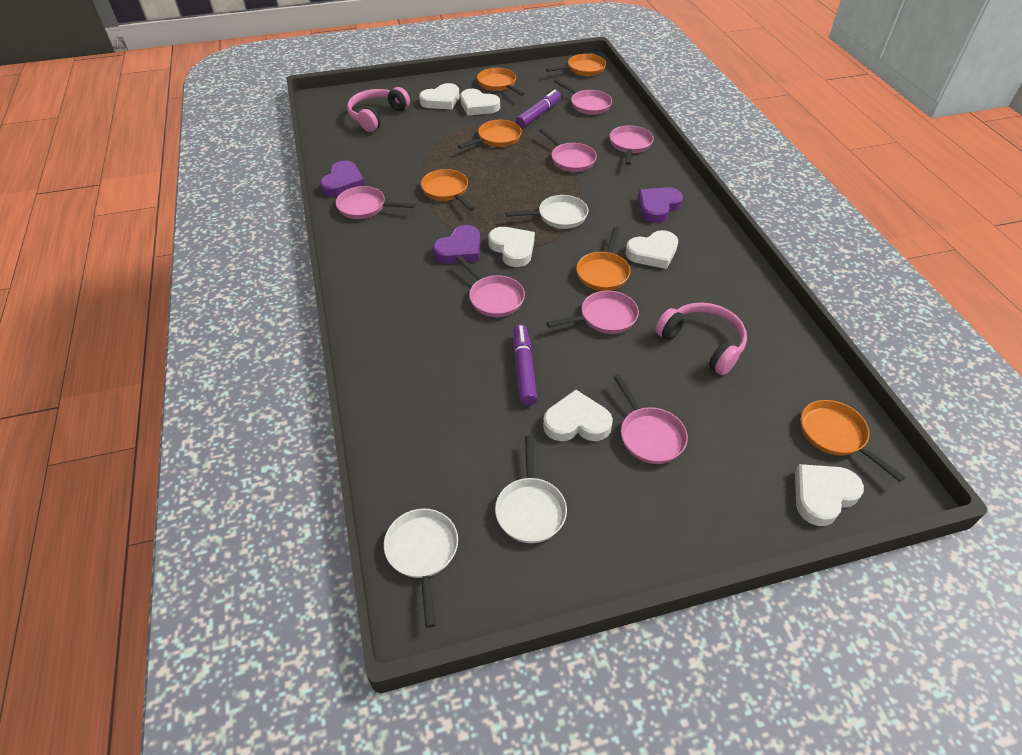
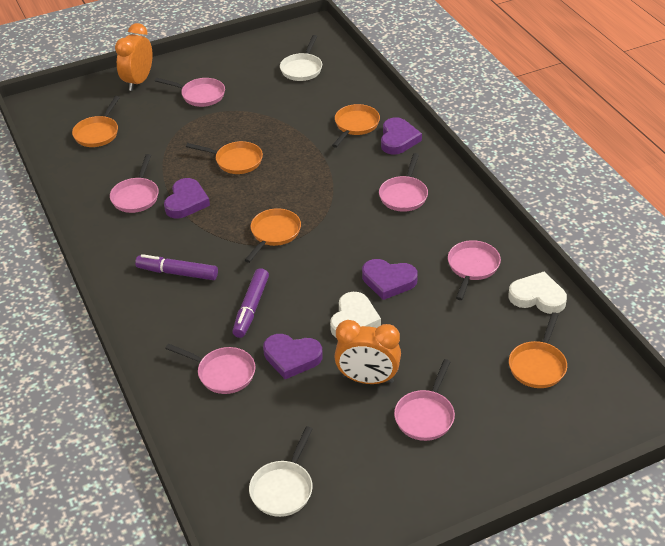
orange clock: 0 -> 2
orange pan: 6 -> 5
pink headphones: 2 -> 0
pink pan: 7 -> 6
purple heart: 3 -> 4
white heart: 6 -> 2
white pan: 3 -> 2

